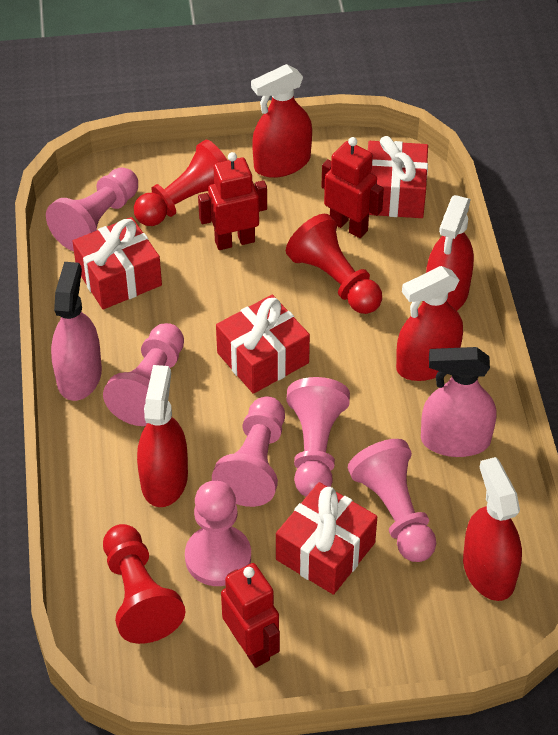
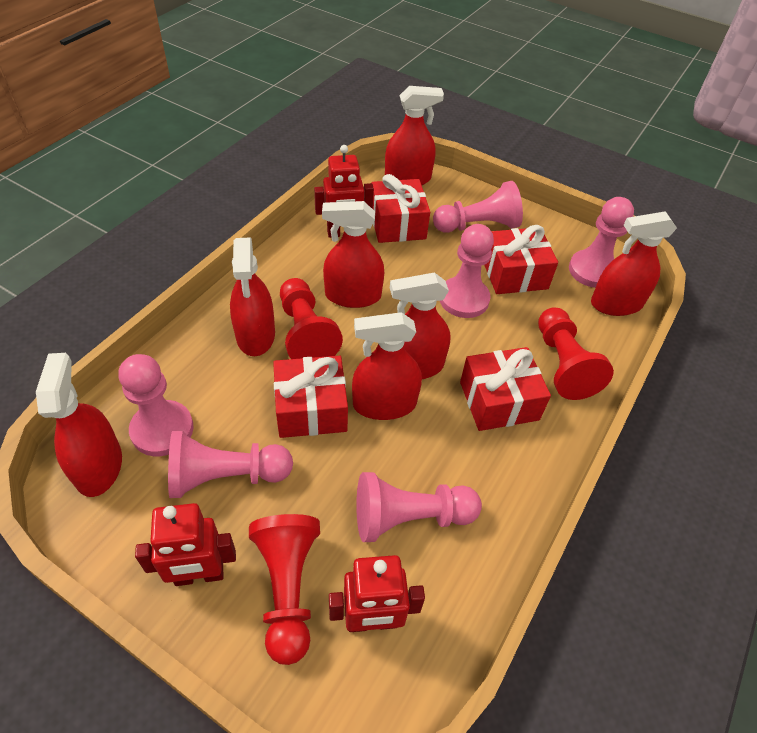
pink spray bottle: 2 -> 0
red spray bottle: 5 -> 7

